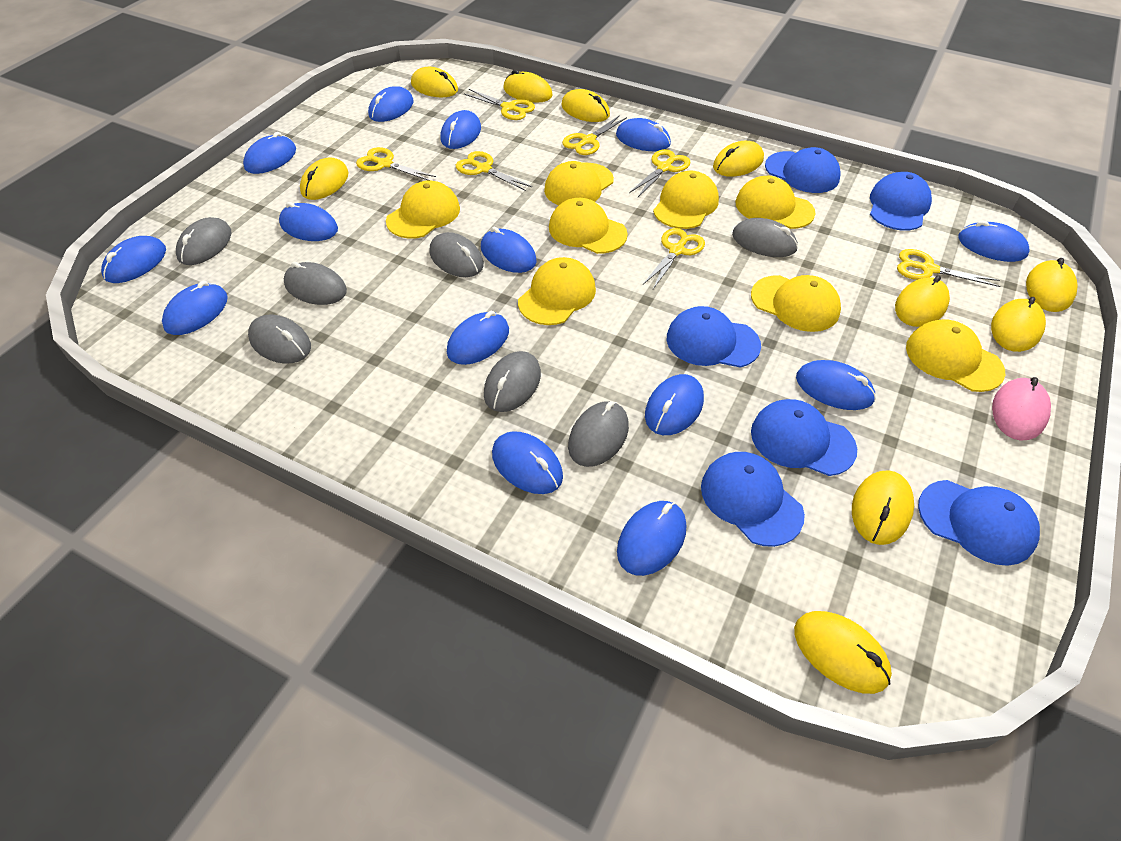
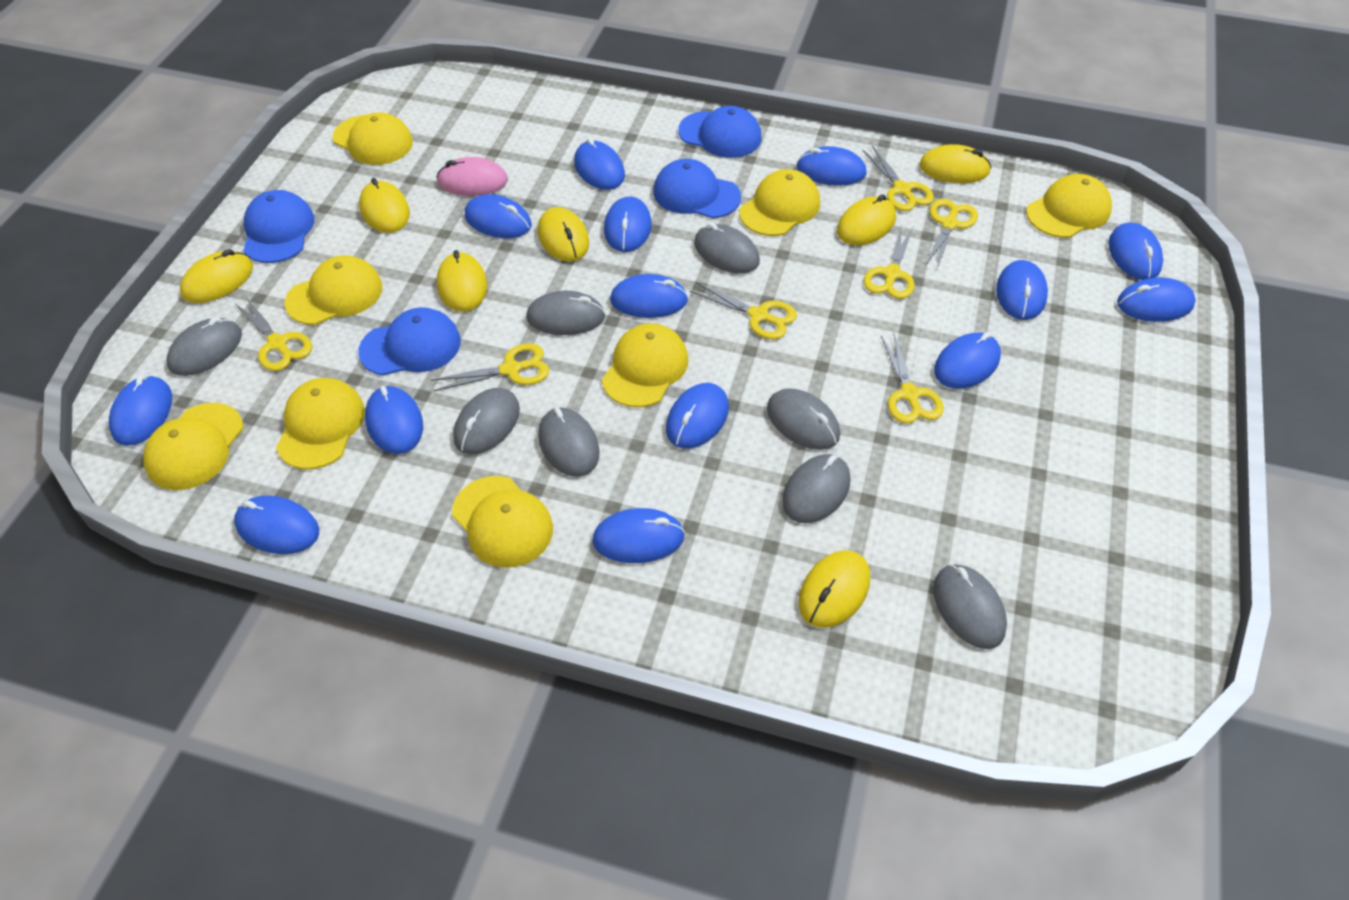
blue cap: 6 -> 4
grey mouse: 7 -> 8
yellow mouse: 10 -> 7

